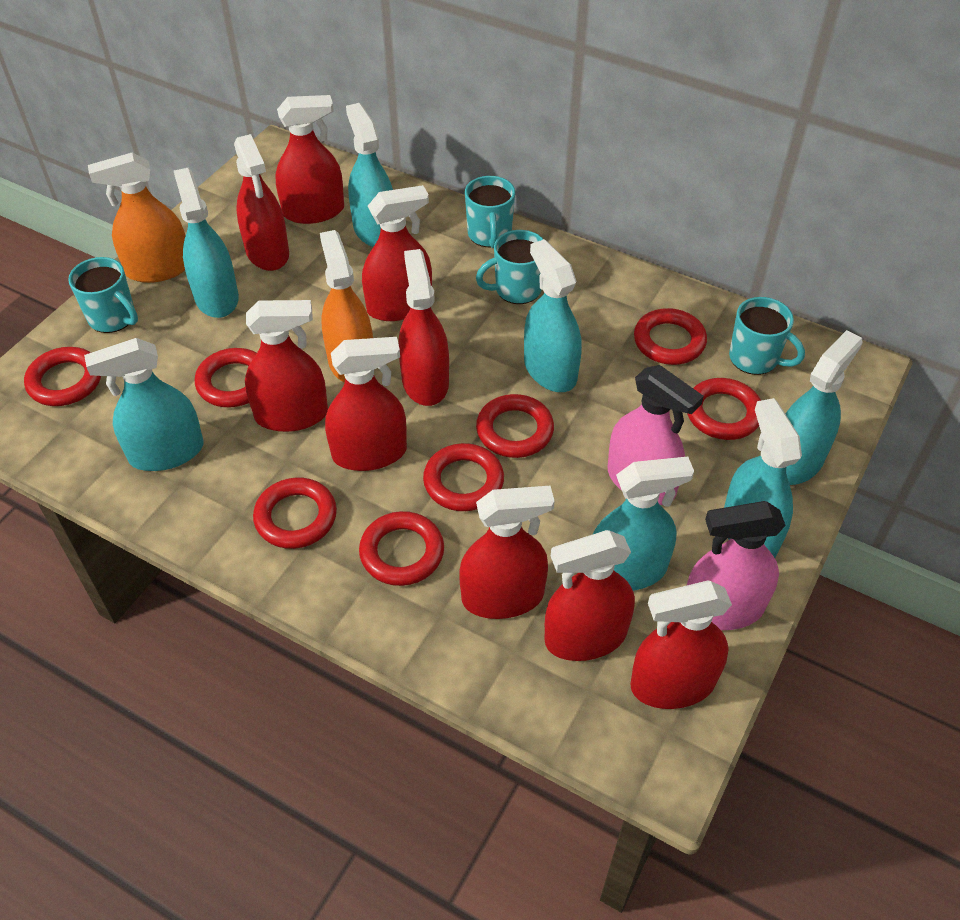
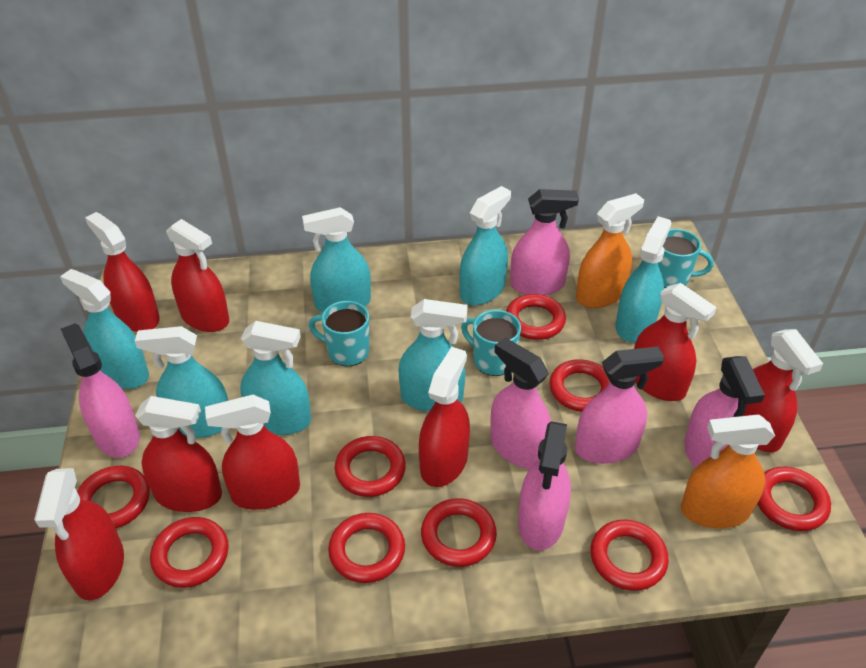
pink spray bottle: 2 -> 6
red ring: 8 -> 9
red spray bottle: 9 -> 8
turquoise mug: 4 -> 3

